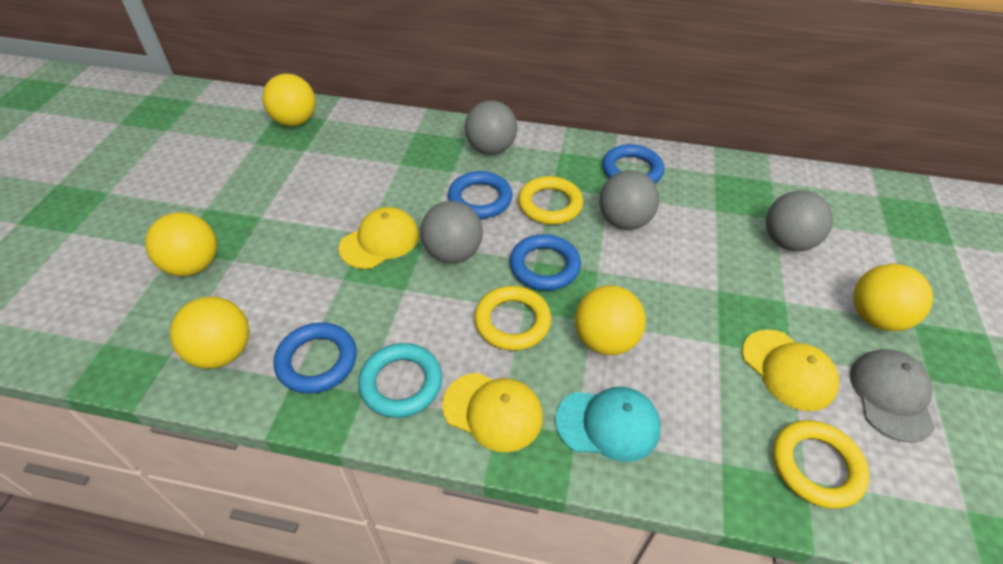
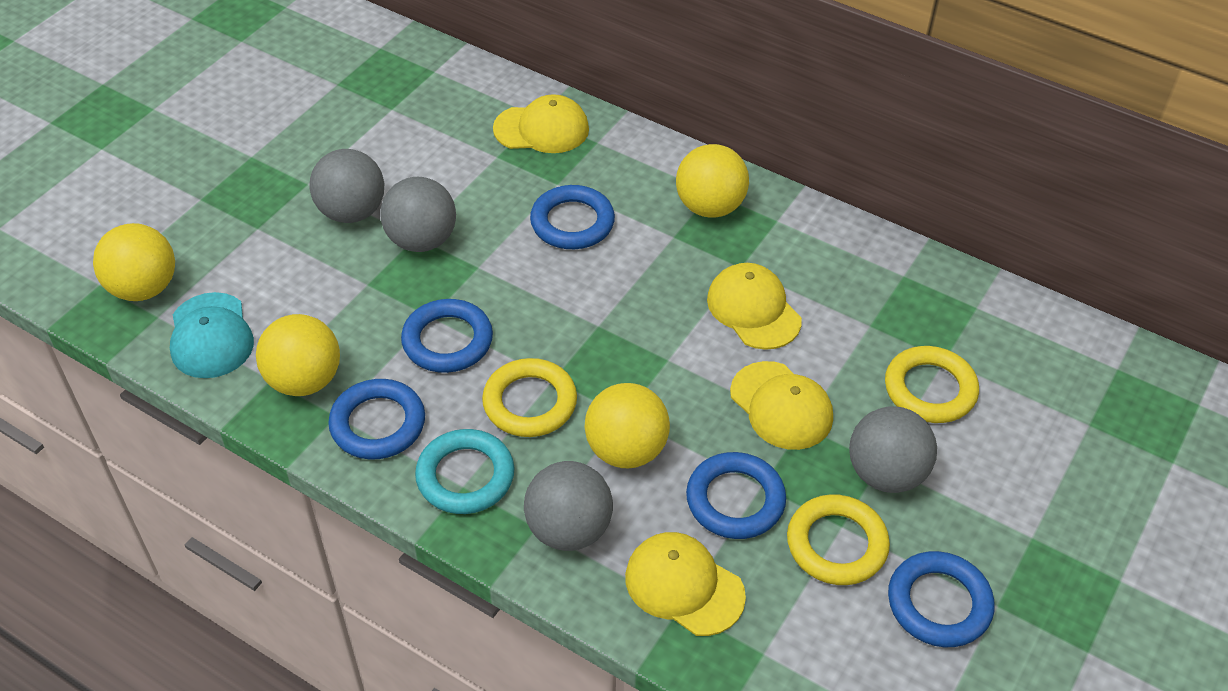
blue ring: 4 -> 5
grey cap: 1 -> 0
yellow ball: 5 -> 4
yellow cap: 3 -> 4

